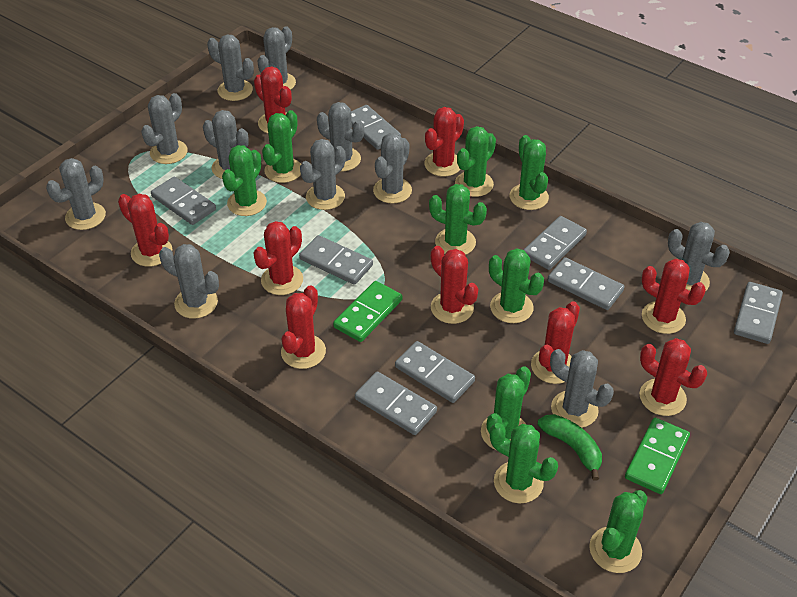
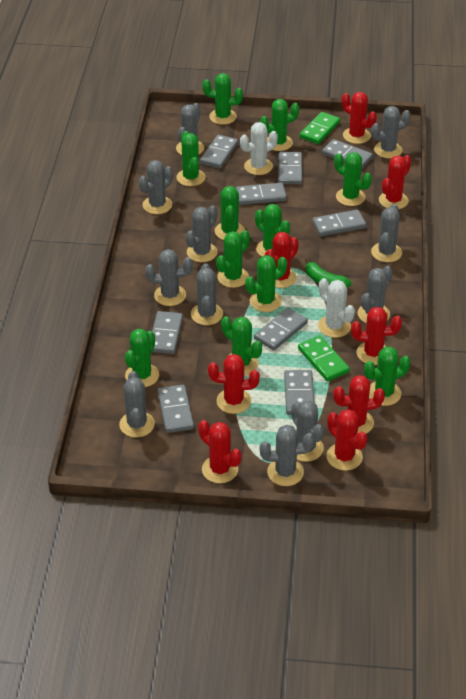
green cactus: 9 -> 11
grey domino: 8 -> 9
red cactus: 9 -> 8
white cactus: 0 -> 2

